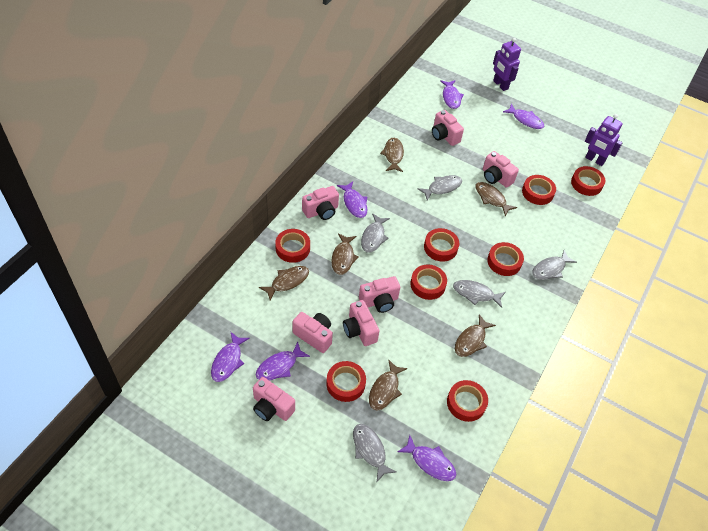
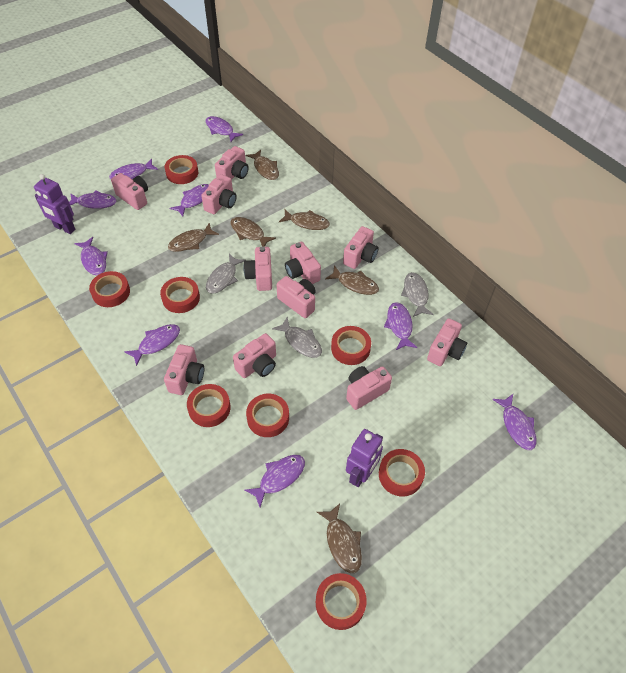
grey fish: 5 -> 3
pink camera: 7 -> 11
purple fish: 6 -> 9

